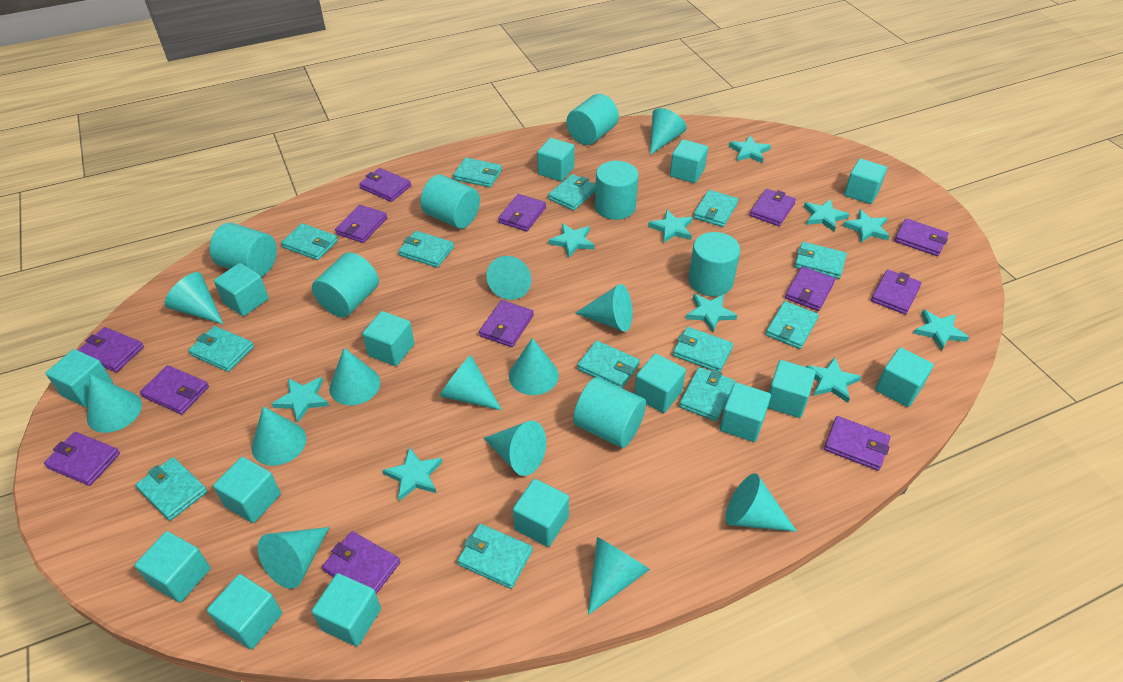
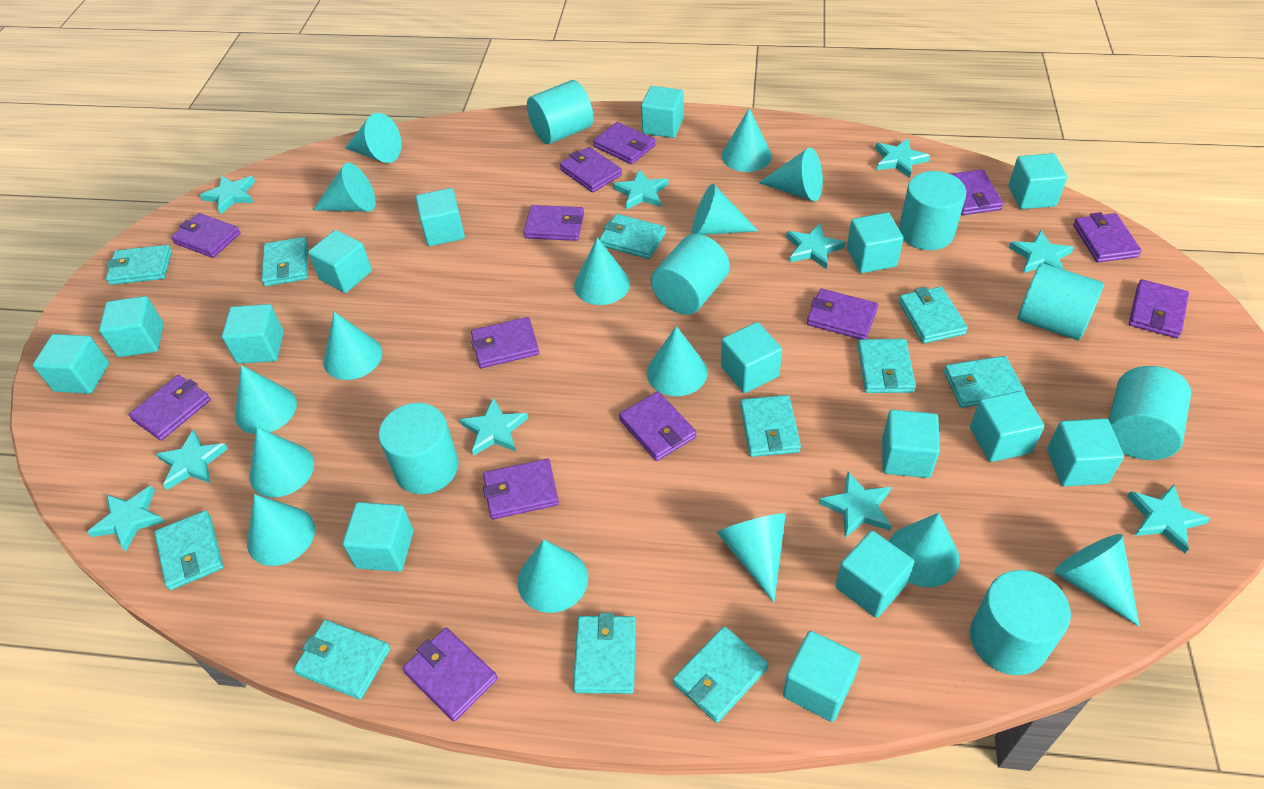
turquoise cone: 13 -> 15
turquoise wallet: 13 -> 11

